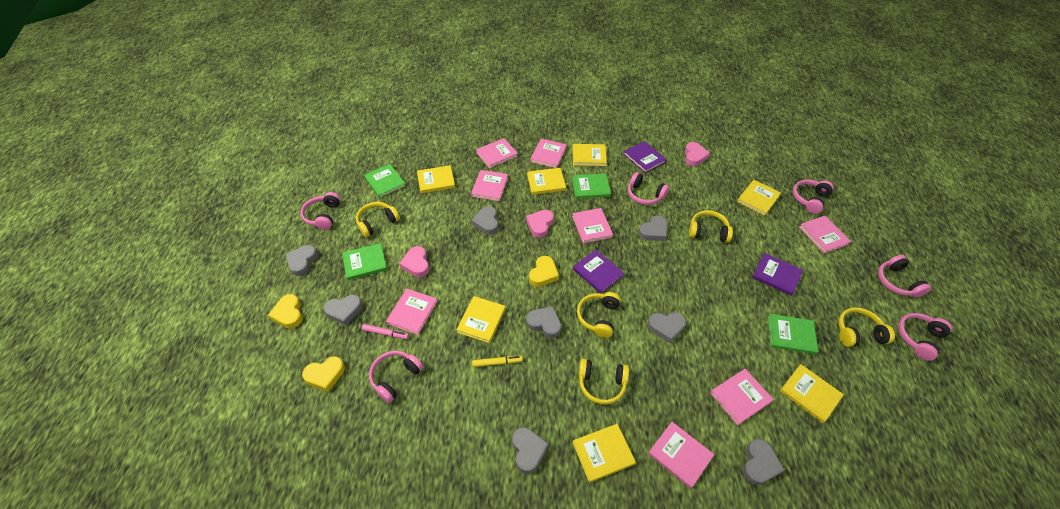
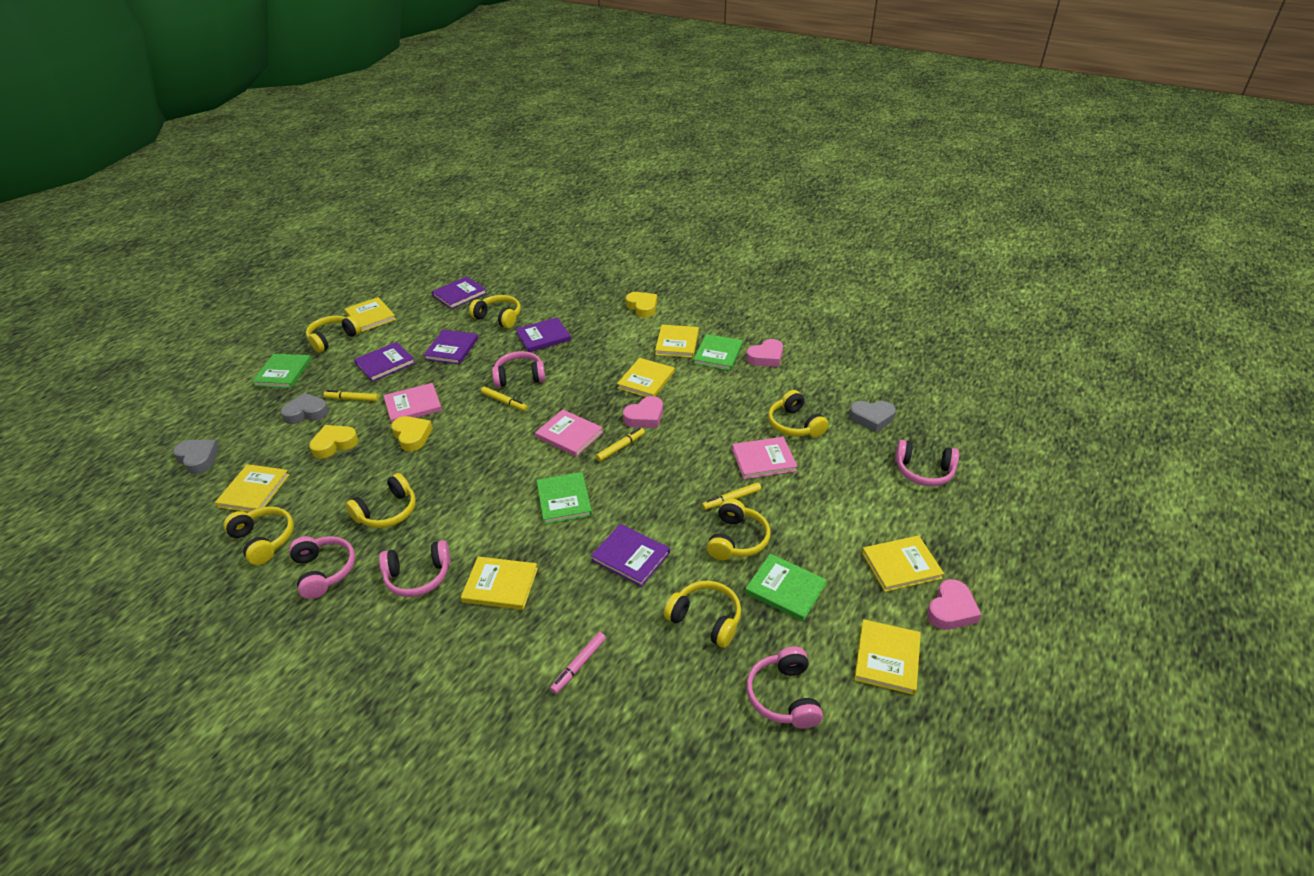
grey heart: 8 -> 3
pink book: 8 -> 3
pink headphones: 6 -> 5
purple book: 3 -> 5
yellow headphones: 5 -> 7
yellow marker: 1 -> 4

